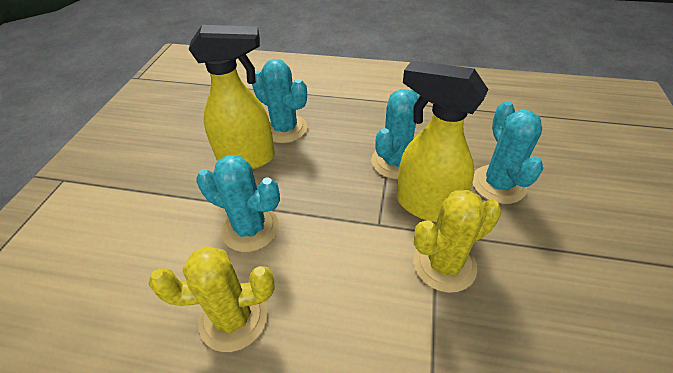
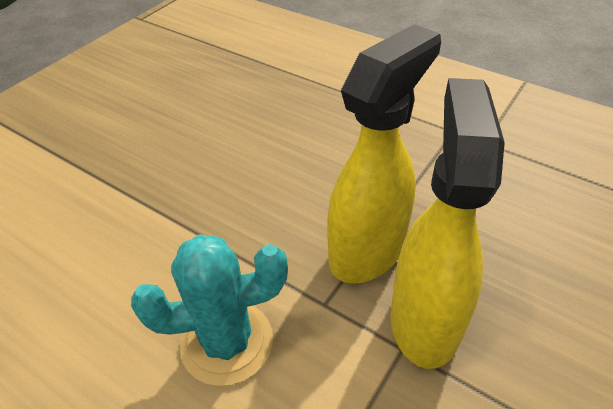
turquoise cactus: 4 -> 1
yellow cactus: 2 -> 0

